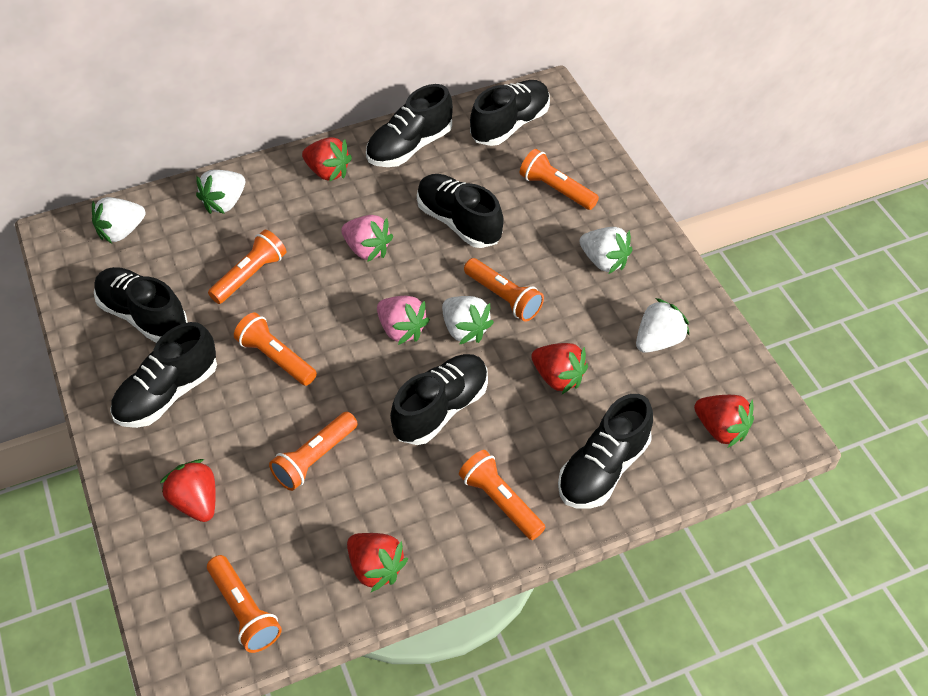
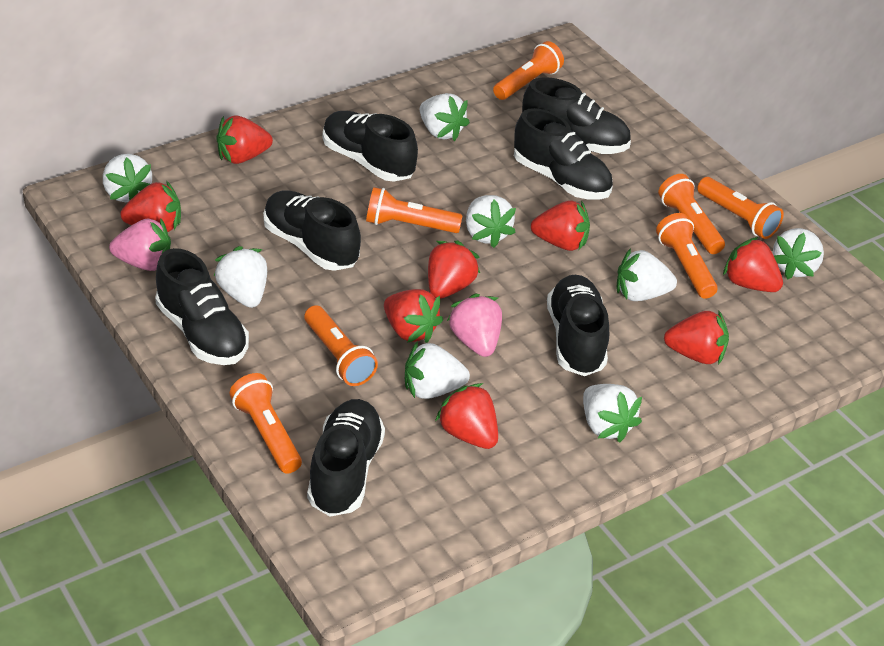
red strawberry: 5 -> 8
white strawberry: 5 -> 8

